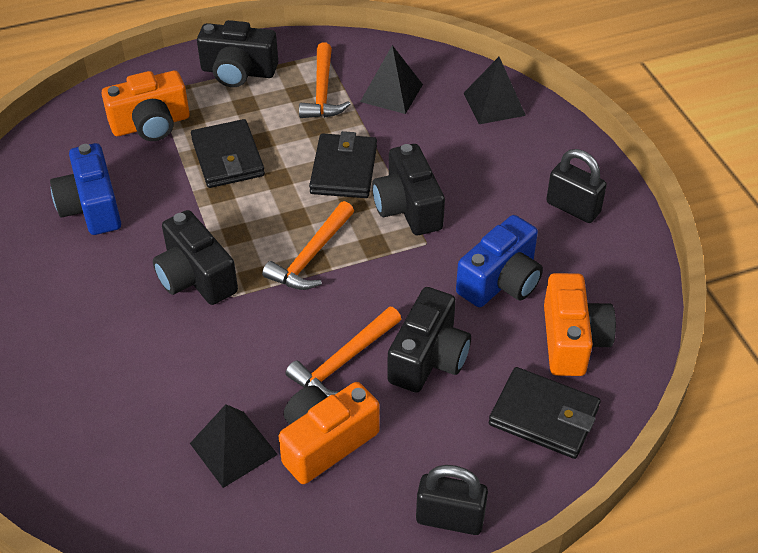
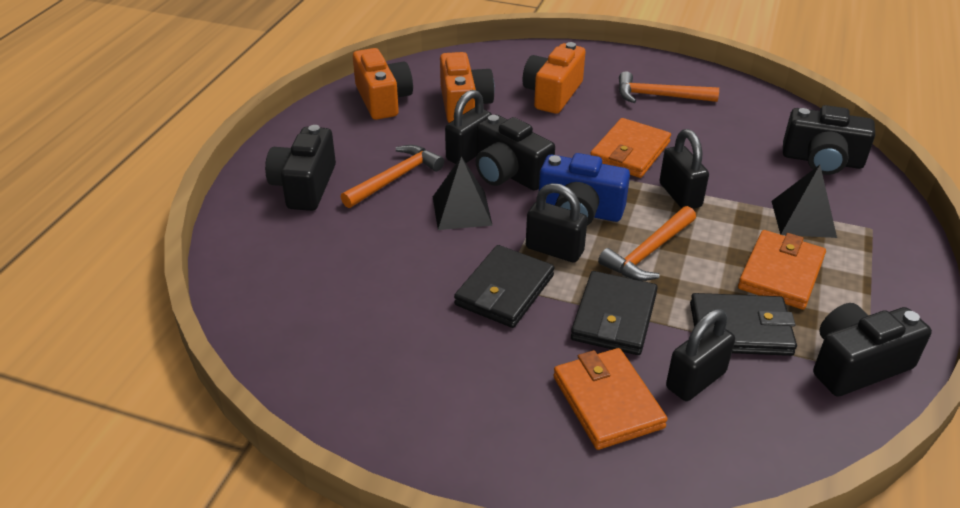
black padlock: 2 -> 4
black pyramid: 3 -> 2
blue camera: 2 -> 1
orange wallet: 0 -> 3

